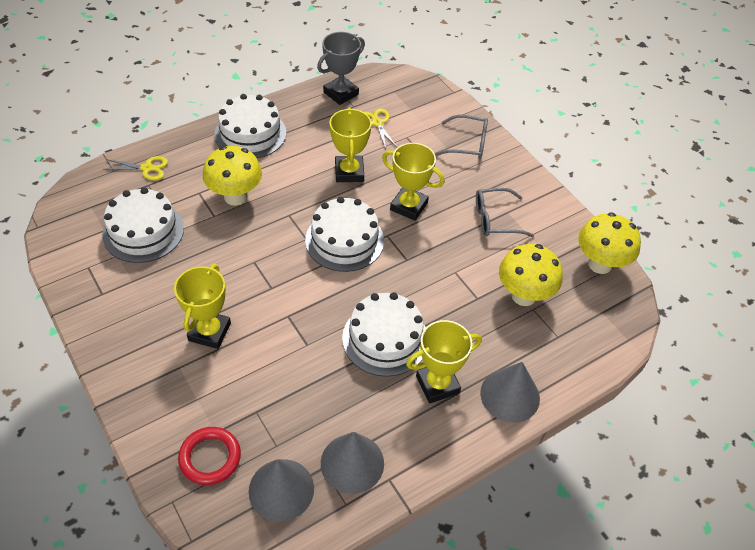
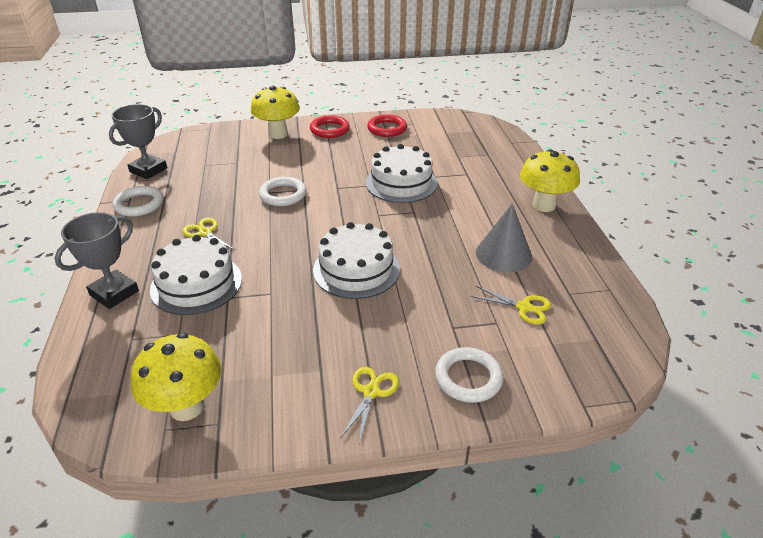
grey cone: 3 -> 1
grey glasses: 2 -> 0
grey trophy: 1 -> 2
red ring: 1 -> 2
white cake: 4 -> 3
white ring: 0 -> 3
yellow scissors: 2 -> 3
yellow trophy: 4 -> 0

